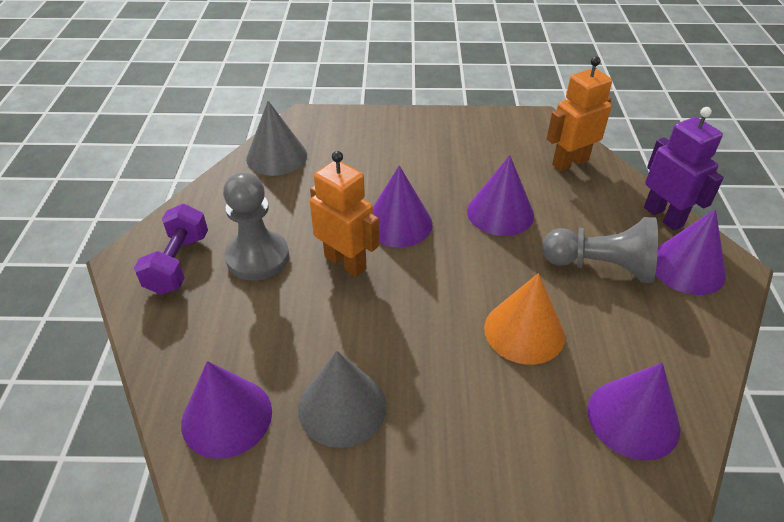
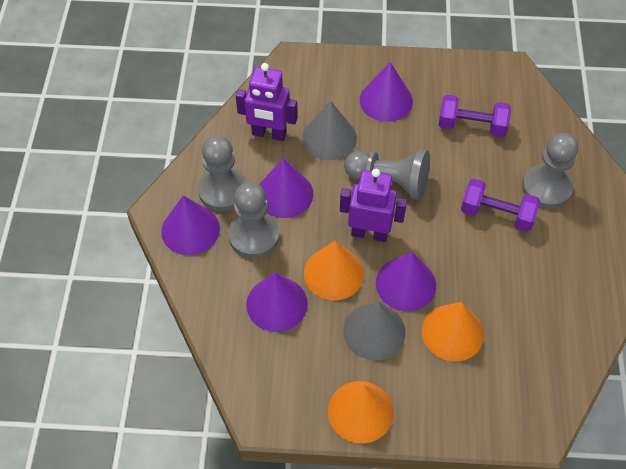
grey pawn: 2 -> 4
orange cone: 1 -> 3
orange robot: 2 -> 0
purple dumbbell: 1 -> 2
purple robot: 1 -> 2

